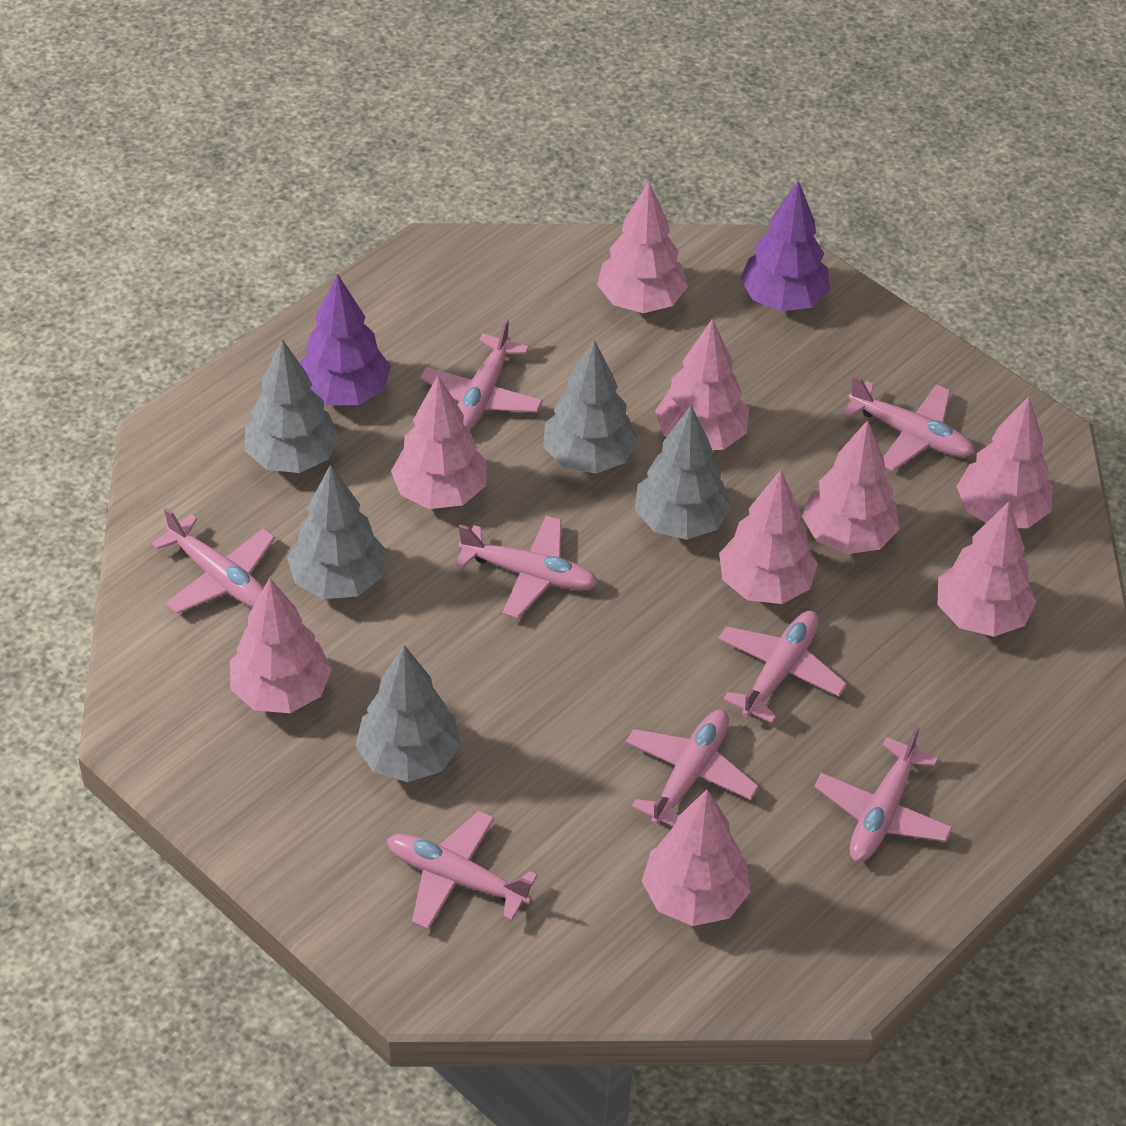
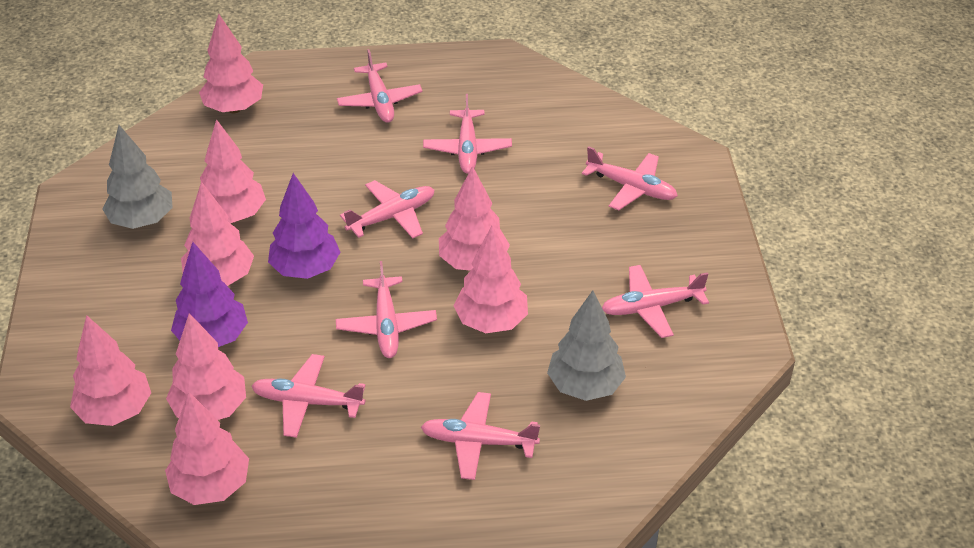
grey tree: 5 -> 2
pink tree: 9 -> 8

